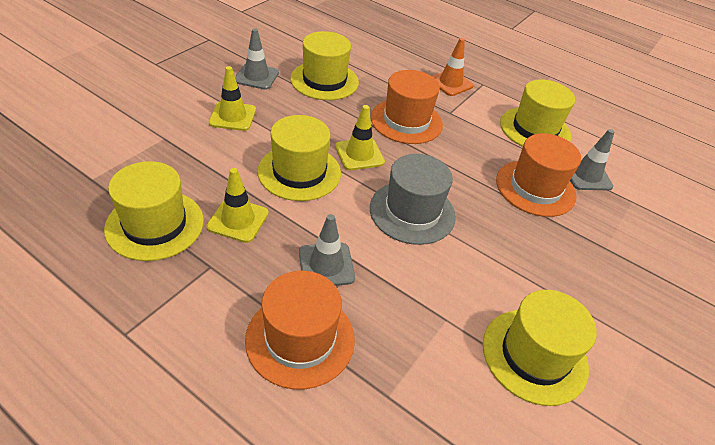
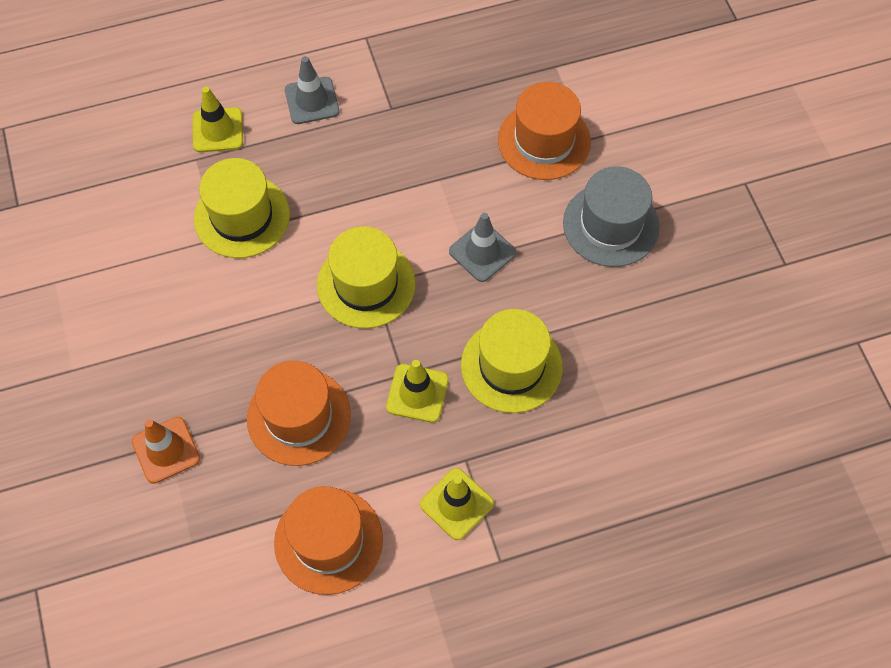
grey traffic cone: 3 -> 2
yellow hat: 5 -> 3

